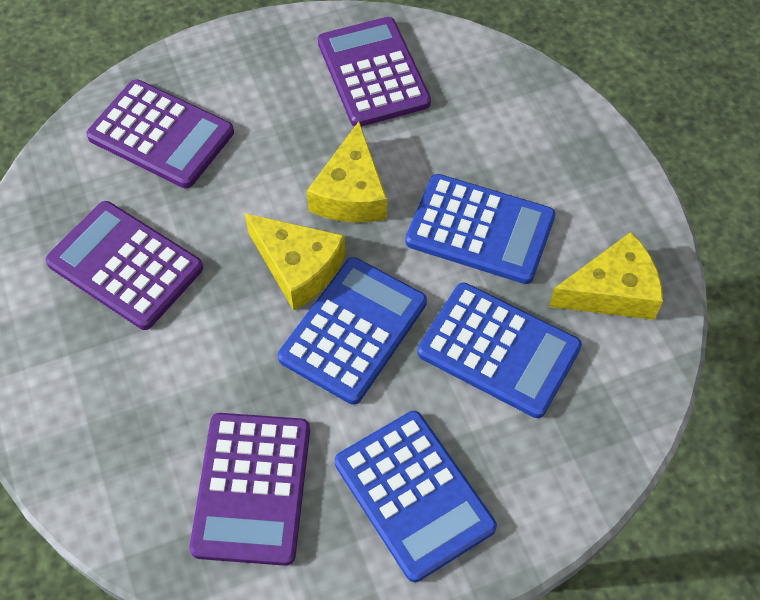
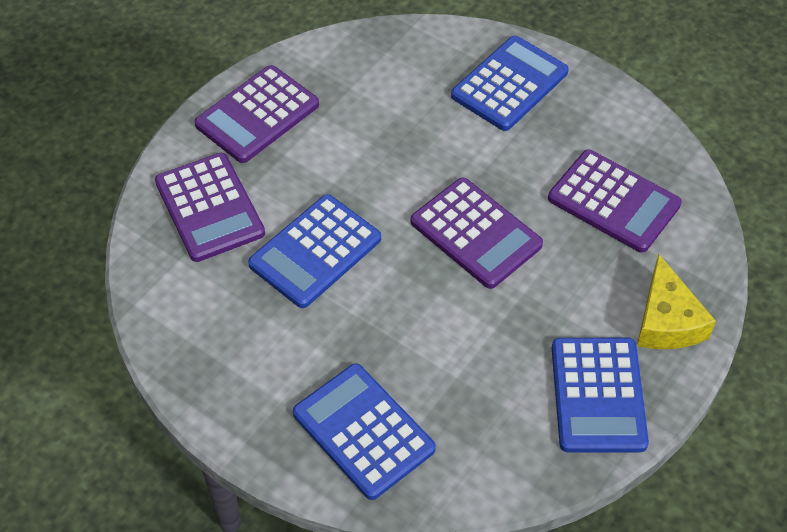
yellow cheese: 3 -> 1

